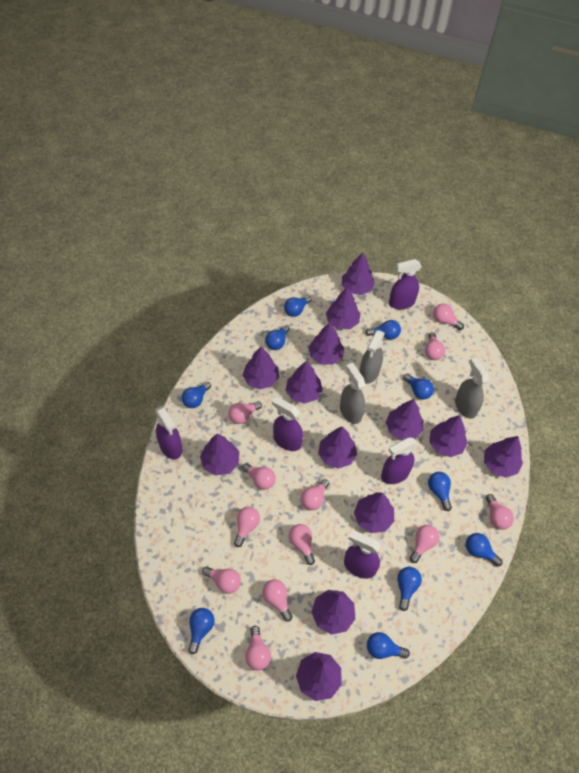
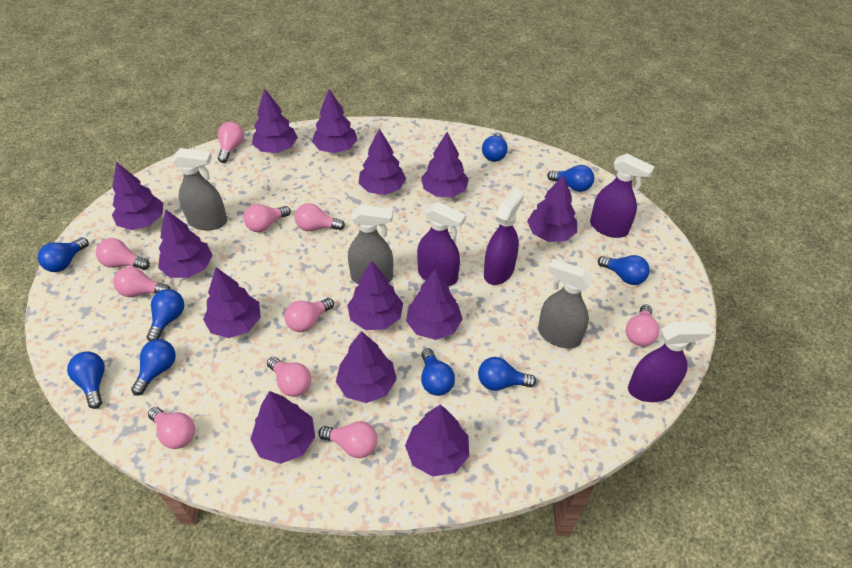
blue light bulb: 10 -> 9
pink light bulb: 12 -> 10
purple spray bottle: 5 -> 4

